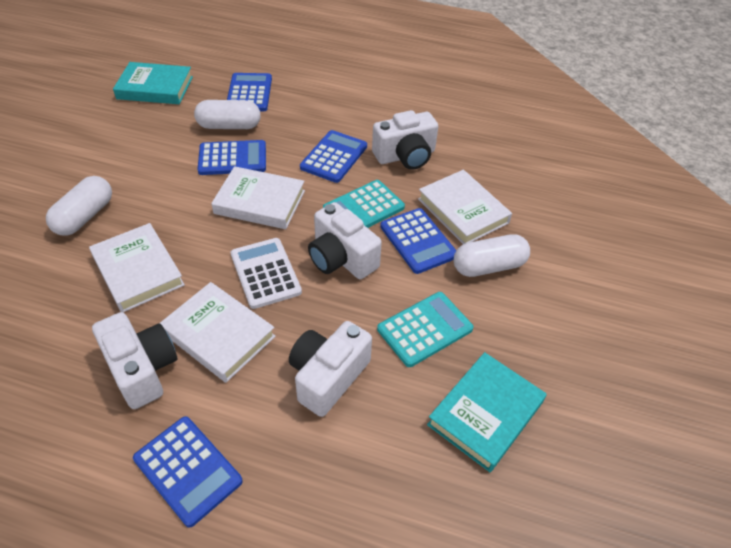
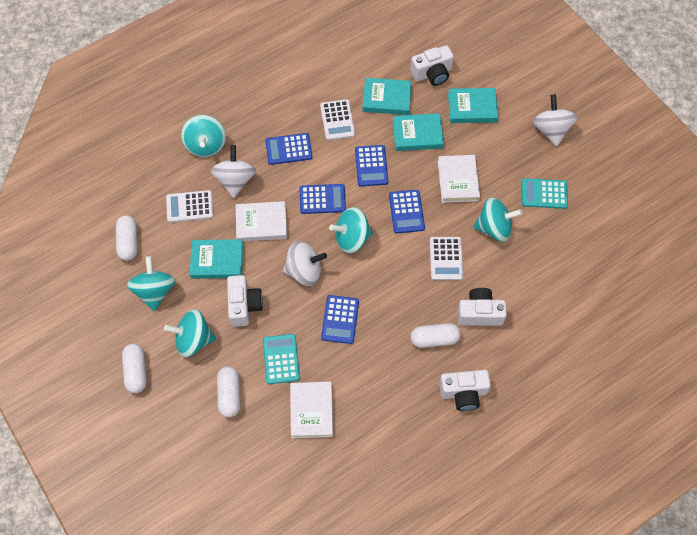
turquoise book: 2 -> 4
turquoise spinning top: 0 -> 5
white book: 4 -> 3
white calculator: 1 -> 3
white capsule: 3 -> 4
white spinning top: 0 -> 3

